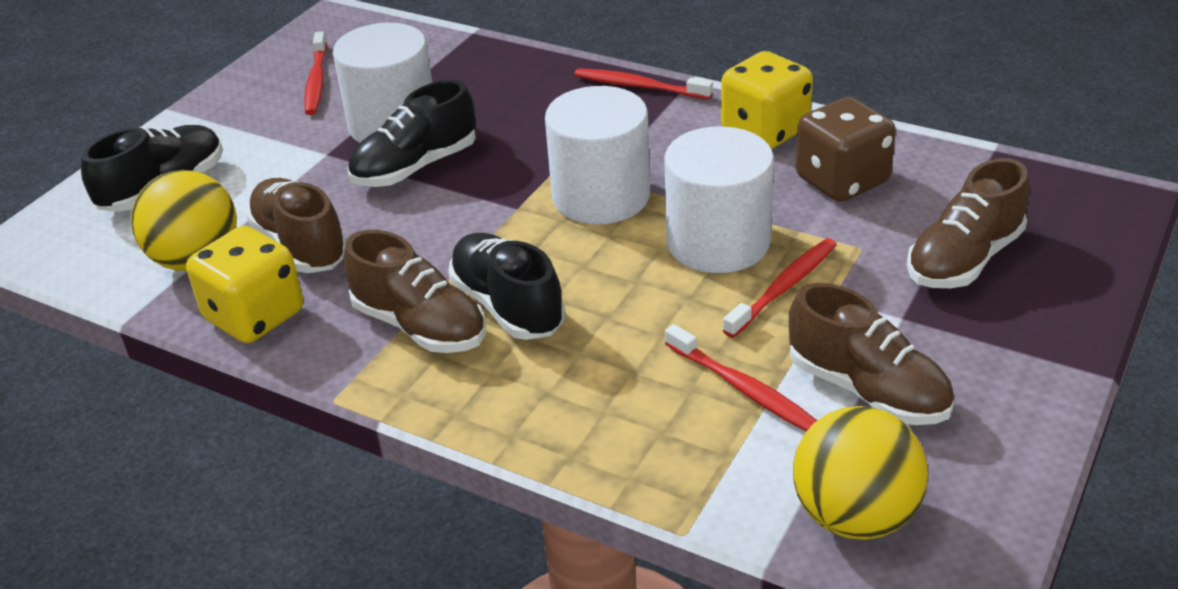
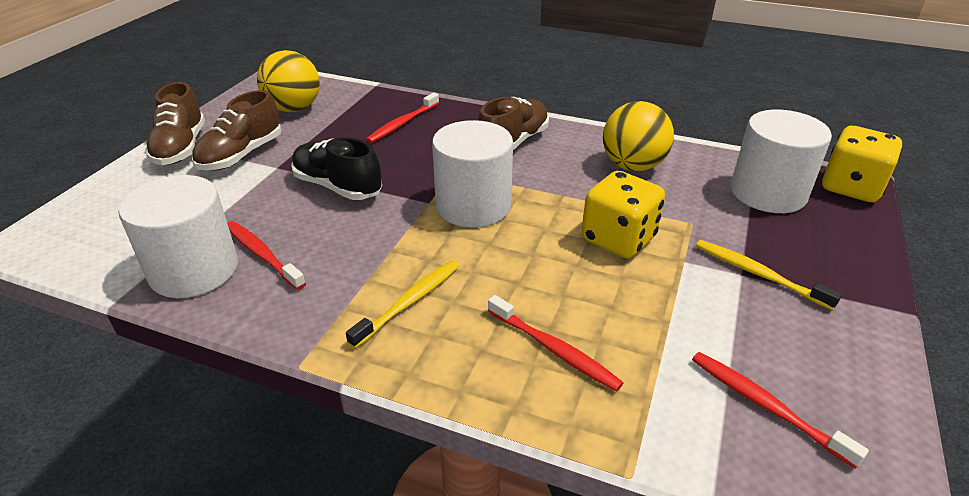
black shoe: 3 -> 1
brown dice: 1 -> 0
brown shoe: 4 -> 3
yellow toothbrush: 0 -> 2

